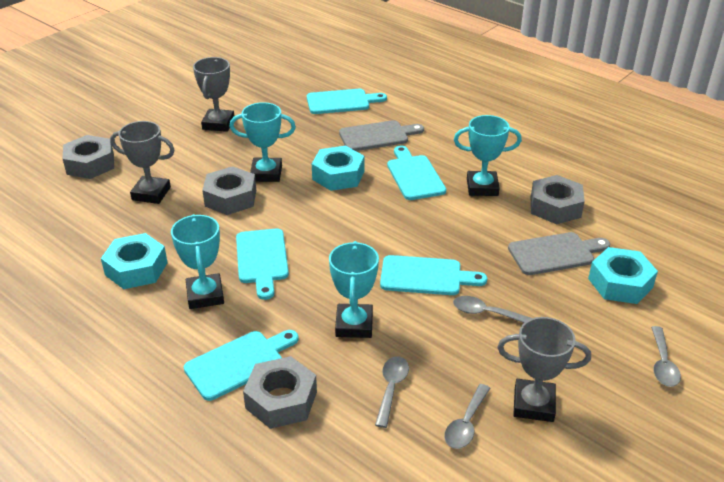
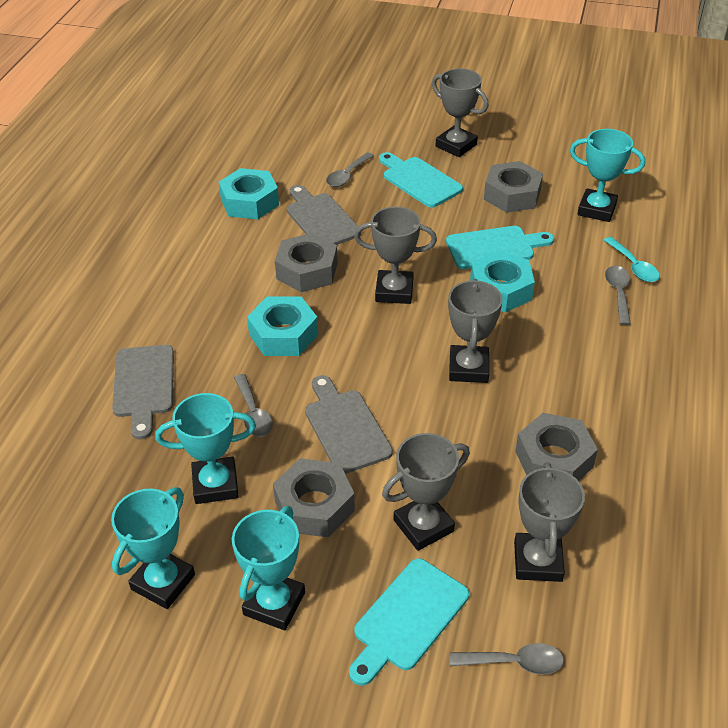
grey cutting board: 2 -> 3
grey trophy: 3 -> 5
turquoise cutting board: 5 -> 3
turquoise spoon: 0 -> 1

